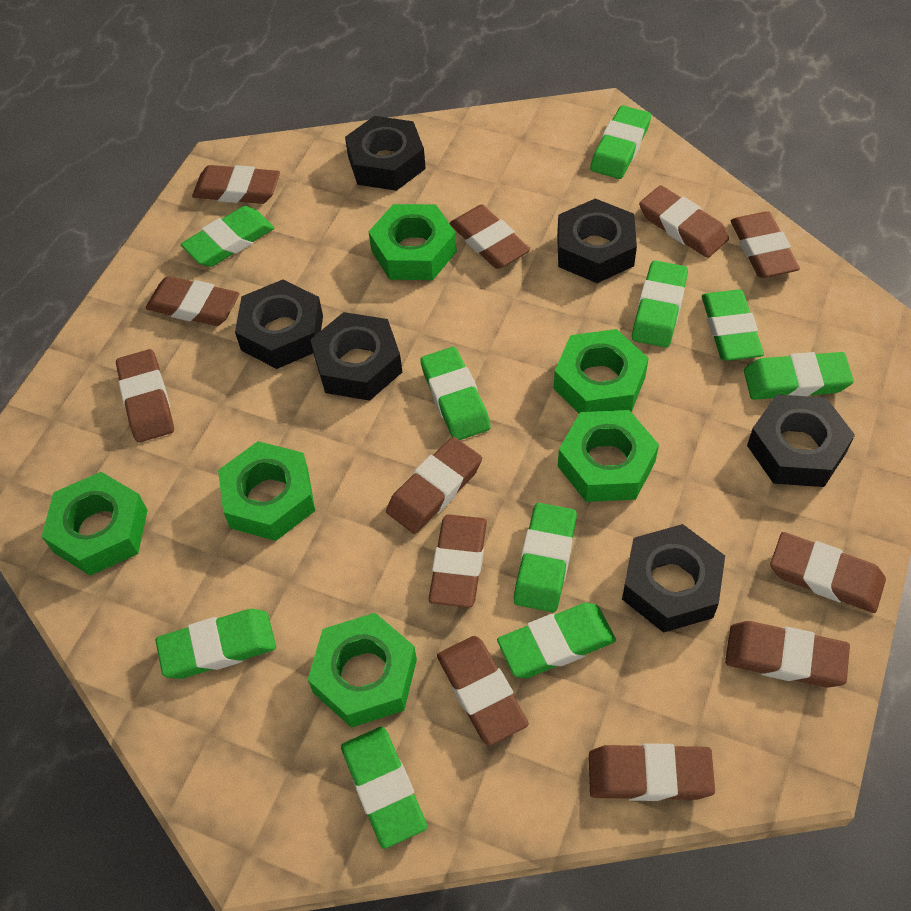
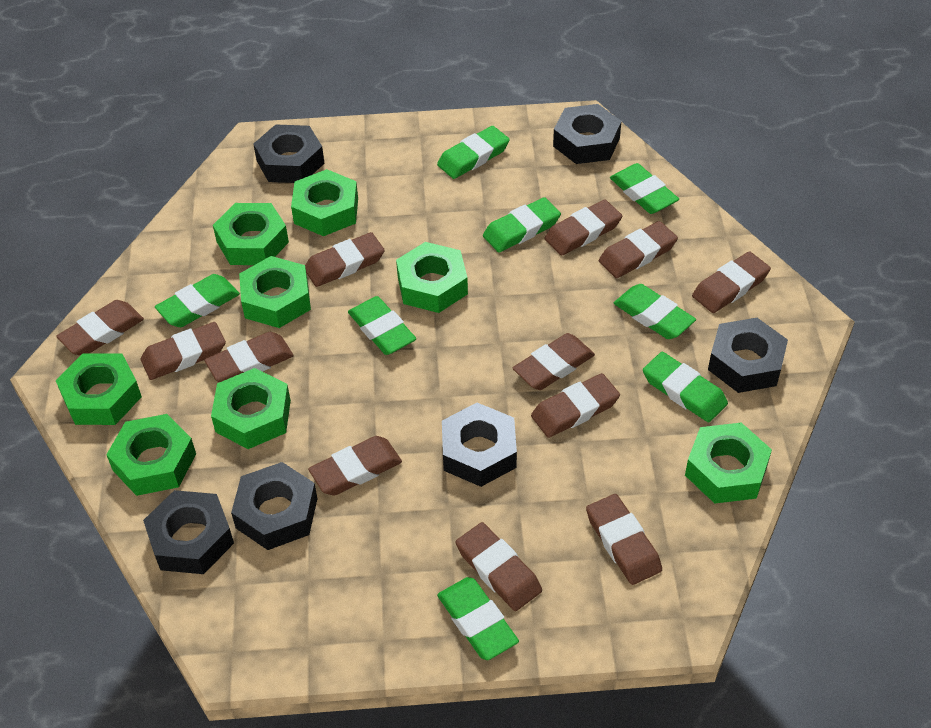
green eraser: 10 -> 8
green nut: 6 -> 8

